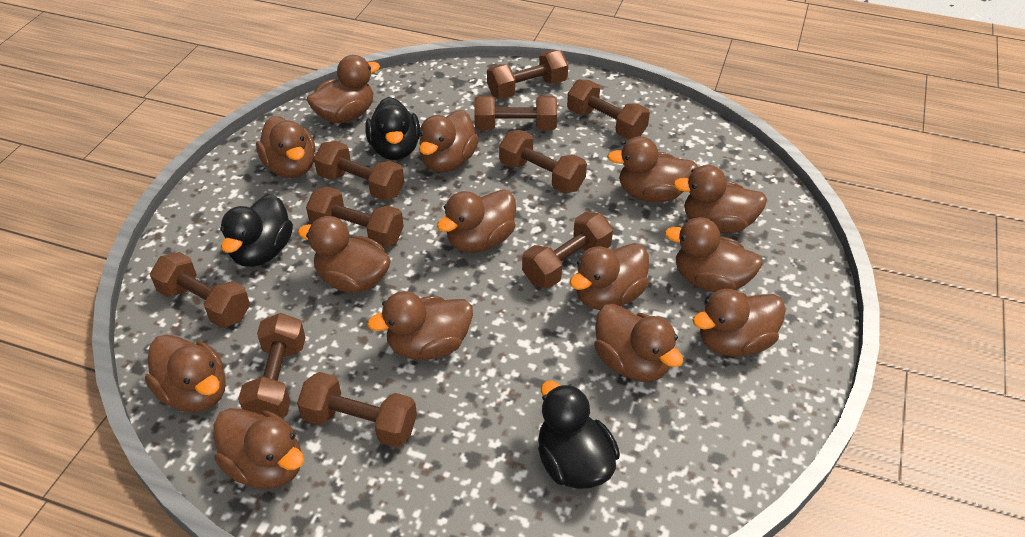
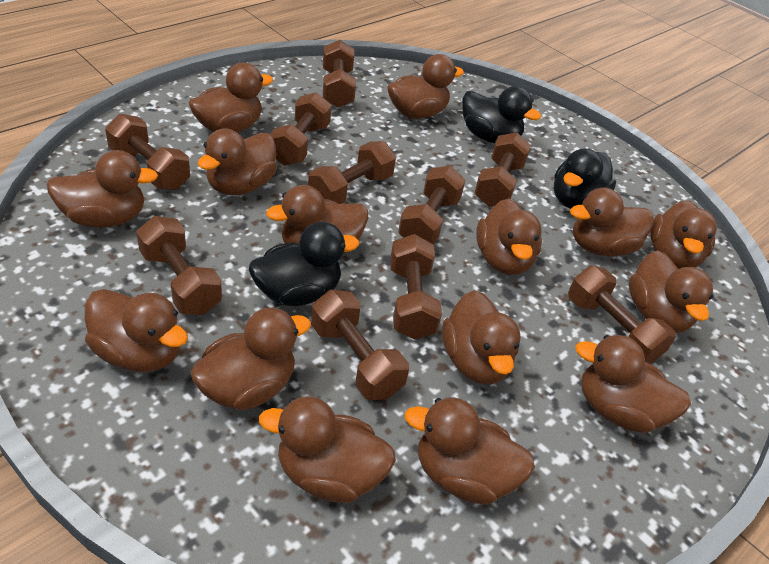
brown duck: 14 -> 15

